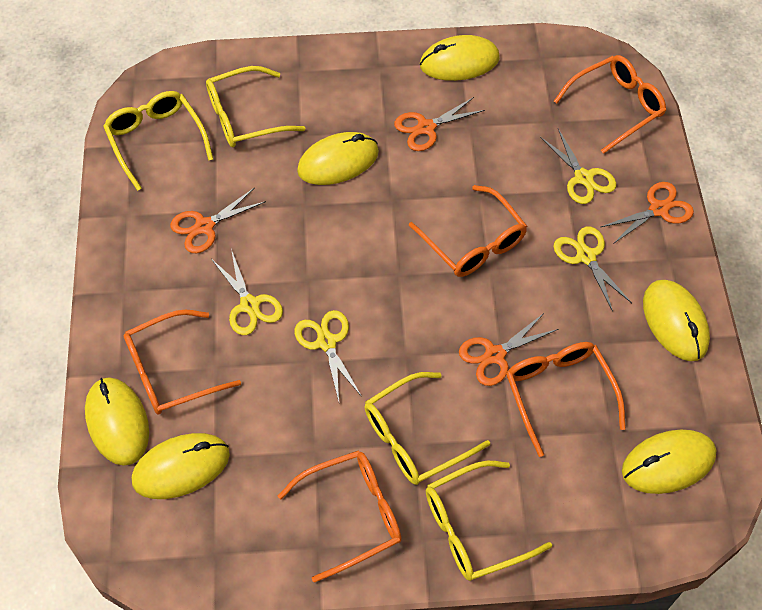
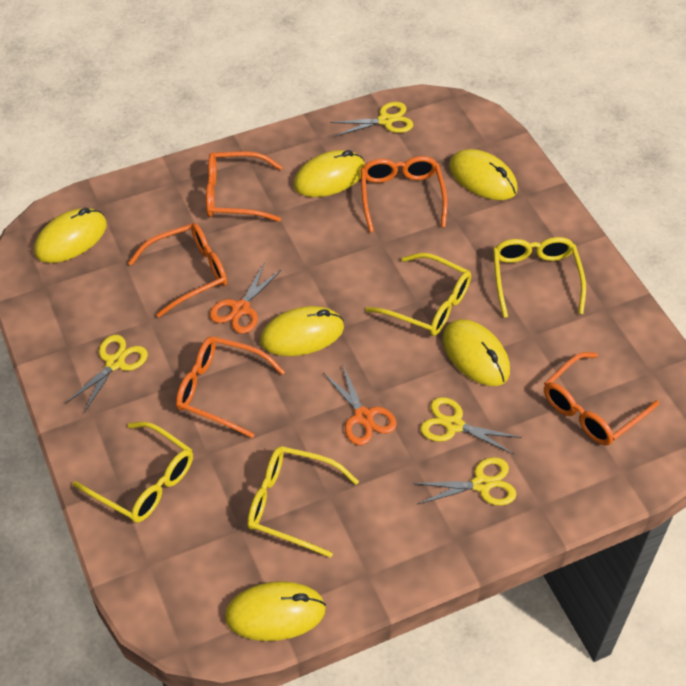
orange scissors: 4 -> 2

